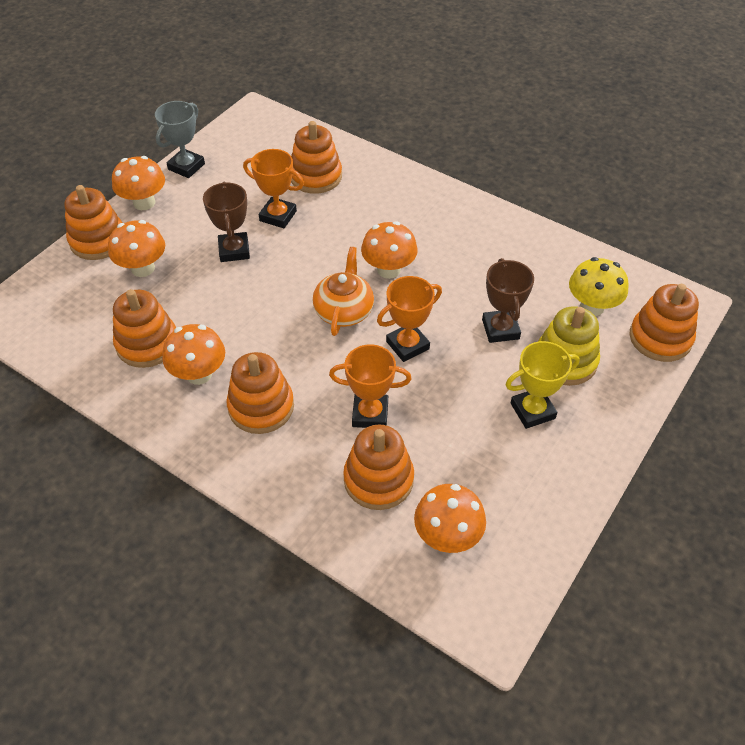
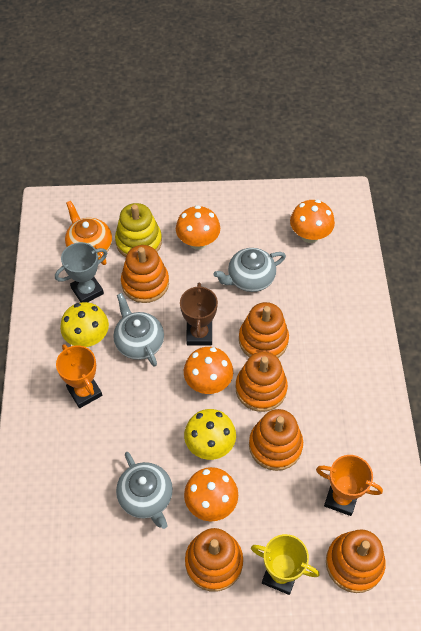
brown trophy: 2 -> 1
grey teapot: 0 -> 3
orange mushroom: 5 -> 4
orange trophy: 3 -> 2
yellow mushroom: 1 -> 2

